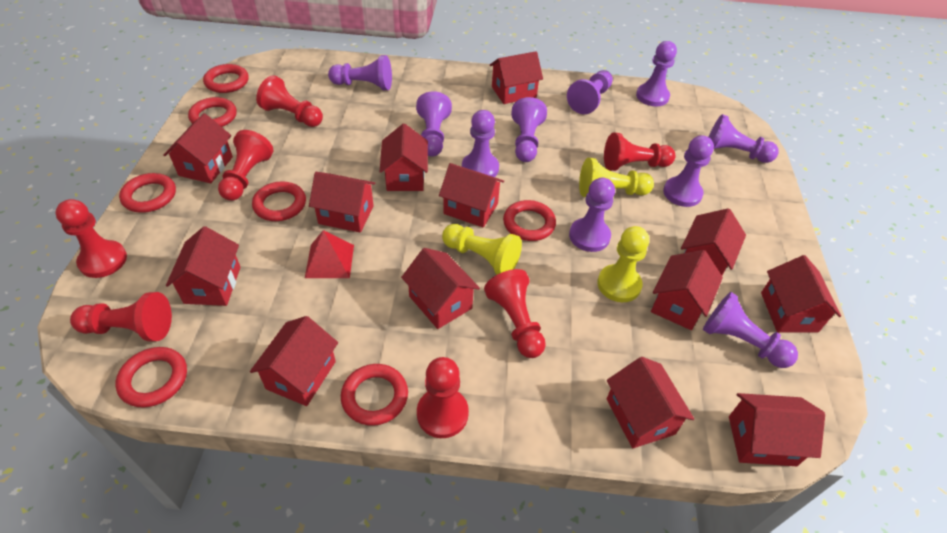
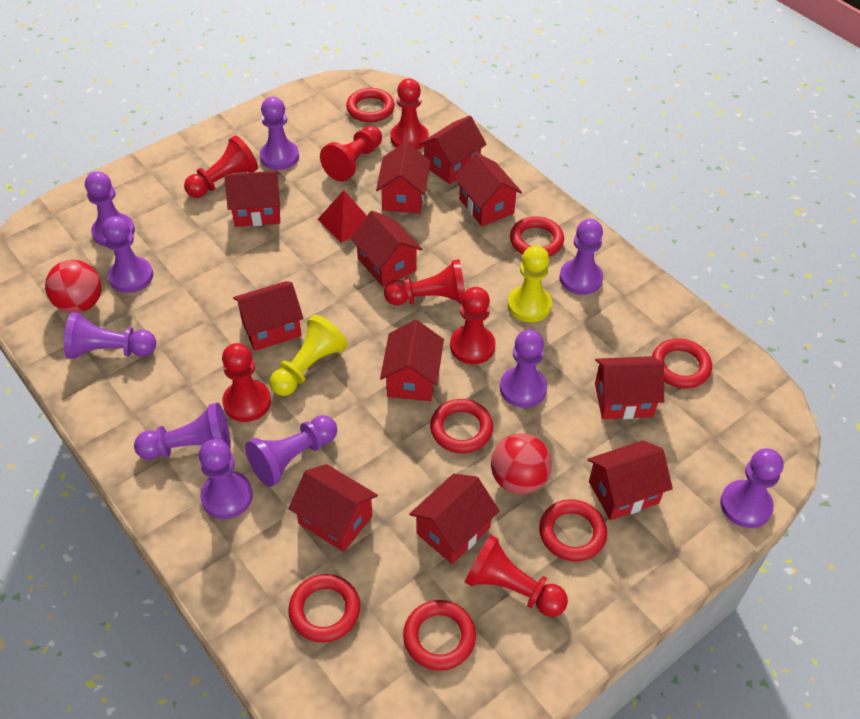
red ball: 0 -> 2
red house: 13 -> 11
yellow pawn: 3 -> 2

